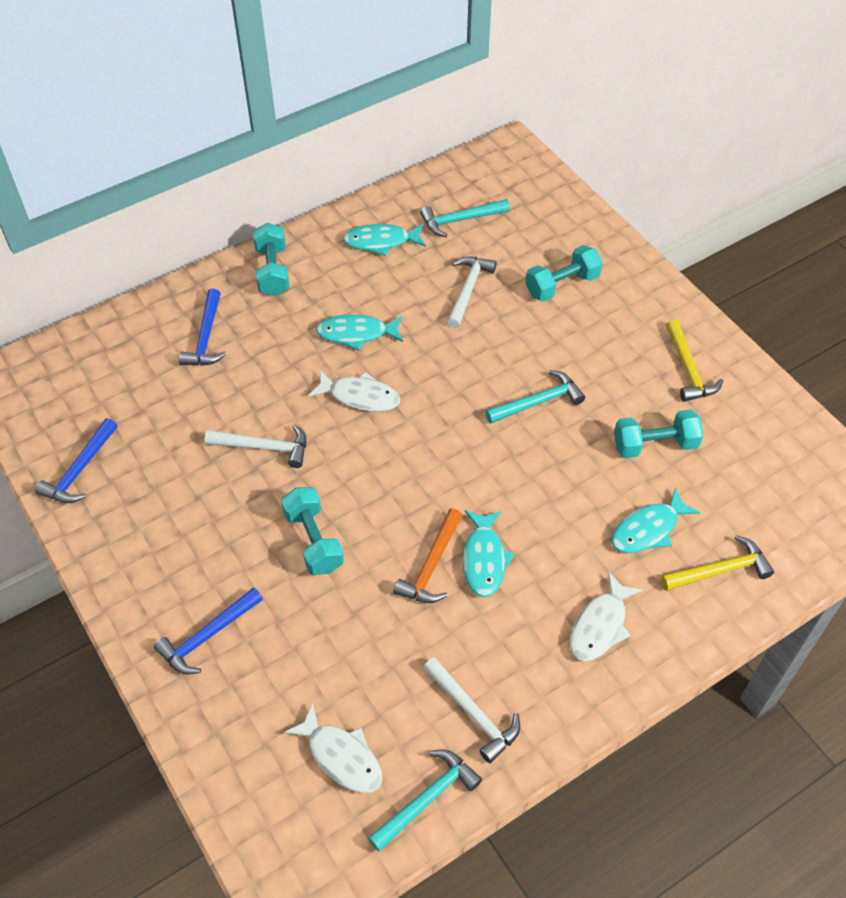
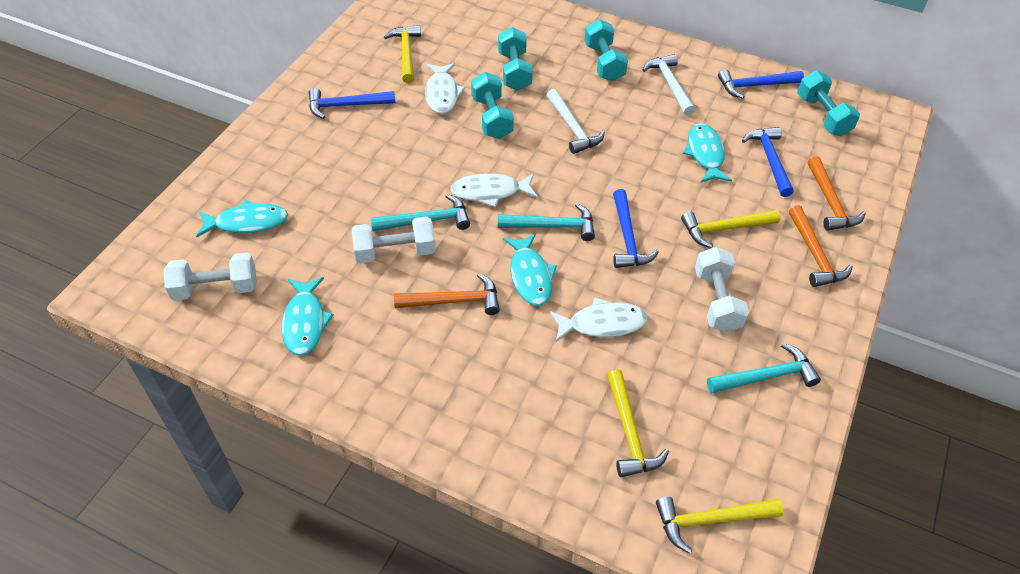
blue hammer: 3 -> 4
orange hammer: 1 -> 3
white dumbbell: 0 -> 3
white hammer: 3 -> 2
yellow hammer: 2 -> 4

